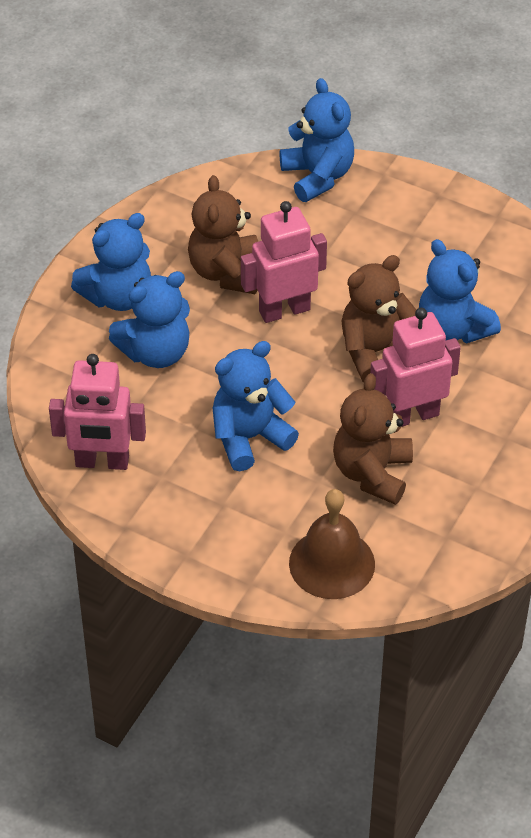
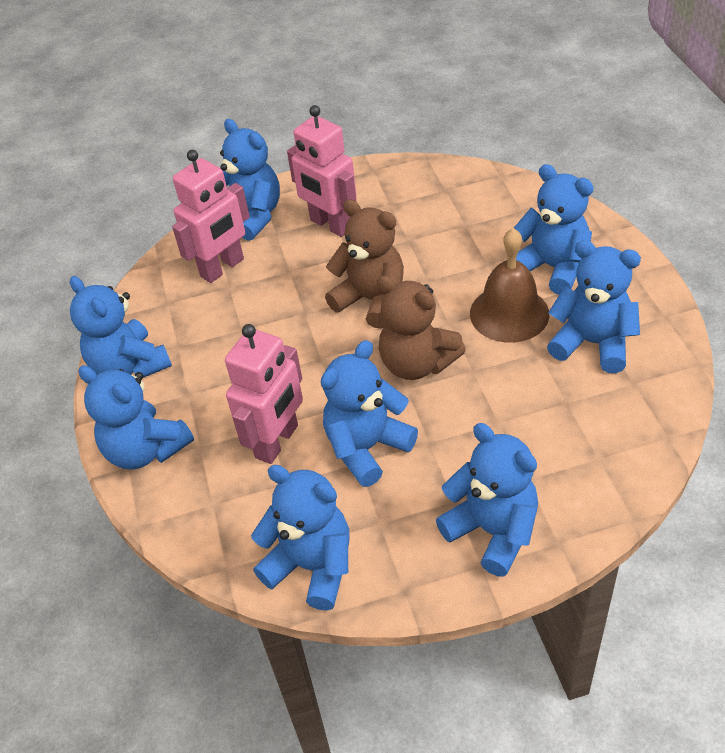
blue teddy bear: 5 -> 8
brown teddy bear: 3 -> 2

